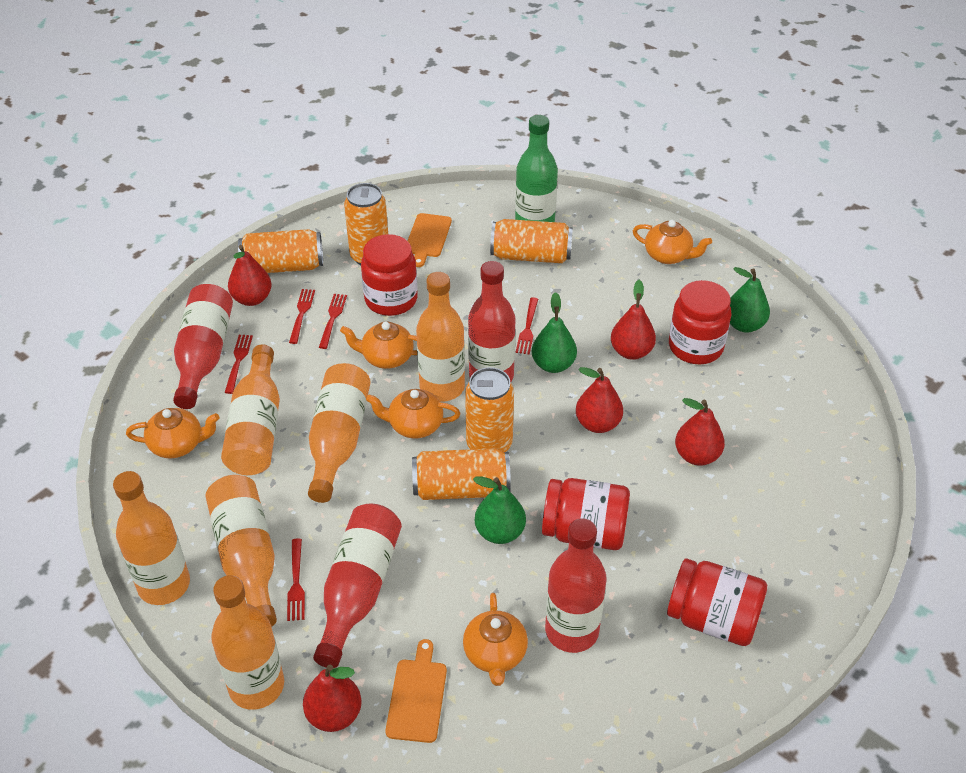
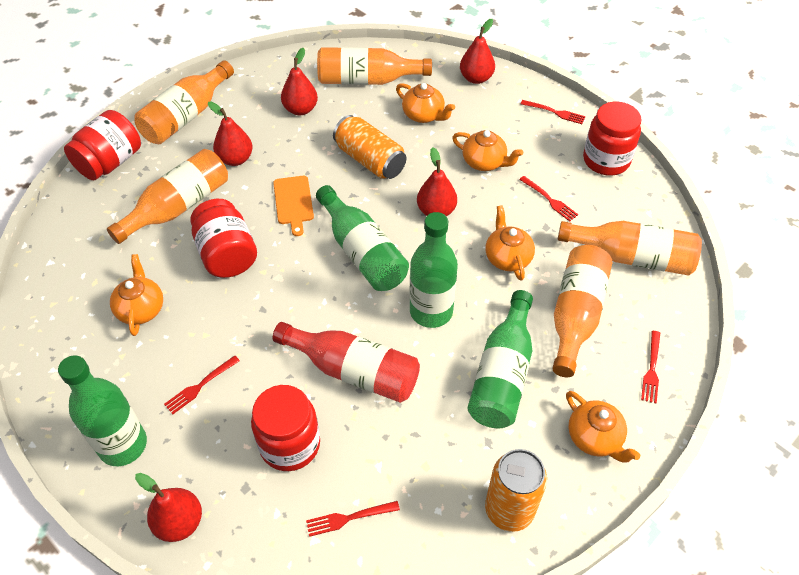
green bottle: 1 -> 4
green pear: 3 -> 0
orange bottle: 6 -> 5
orange can: 5 -> 2
orange cutting board: 2 -> 1
red bottle: 4 -> 1

